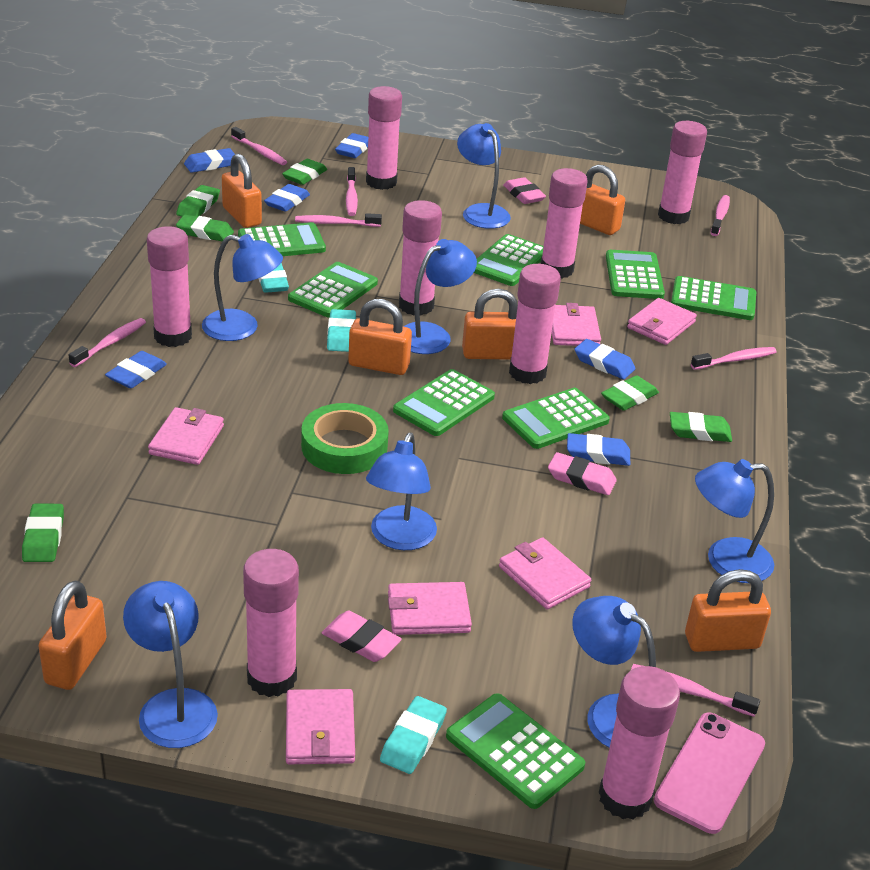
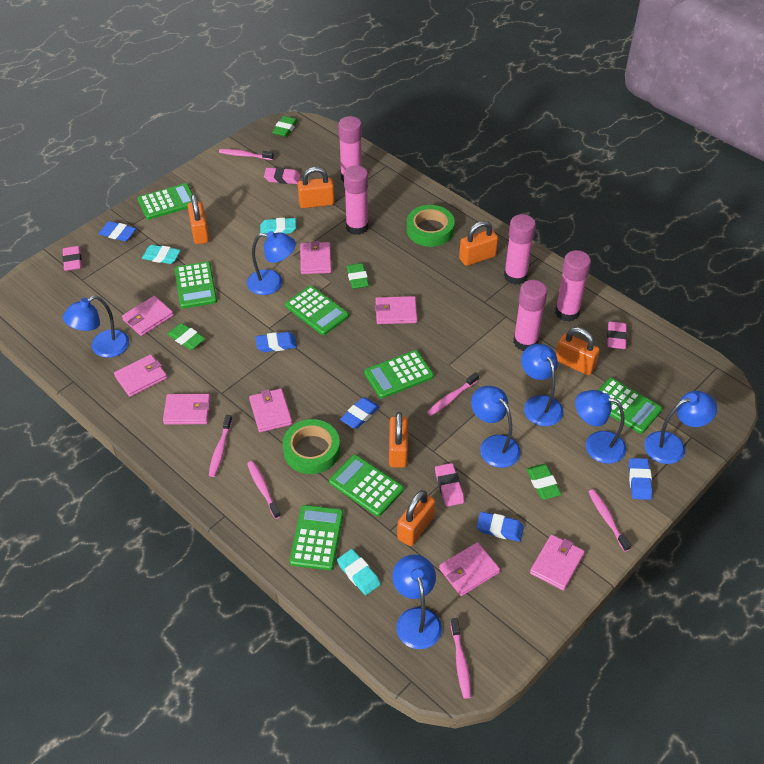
blue eraser: 6 -> 5
green calculator: 8 -> 7
green eraser: 6 -> 4
green tape: 1 -> 2
pink eraser: 3 -> 4
pink glue stick: 8 -> 5
pink phone: 1 -> 0
pink toothbrush: 7 -> 6
pink wallet: 6 -> 8

